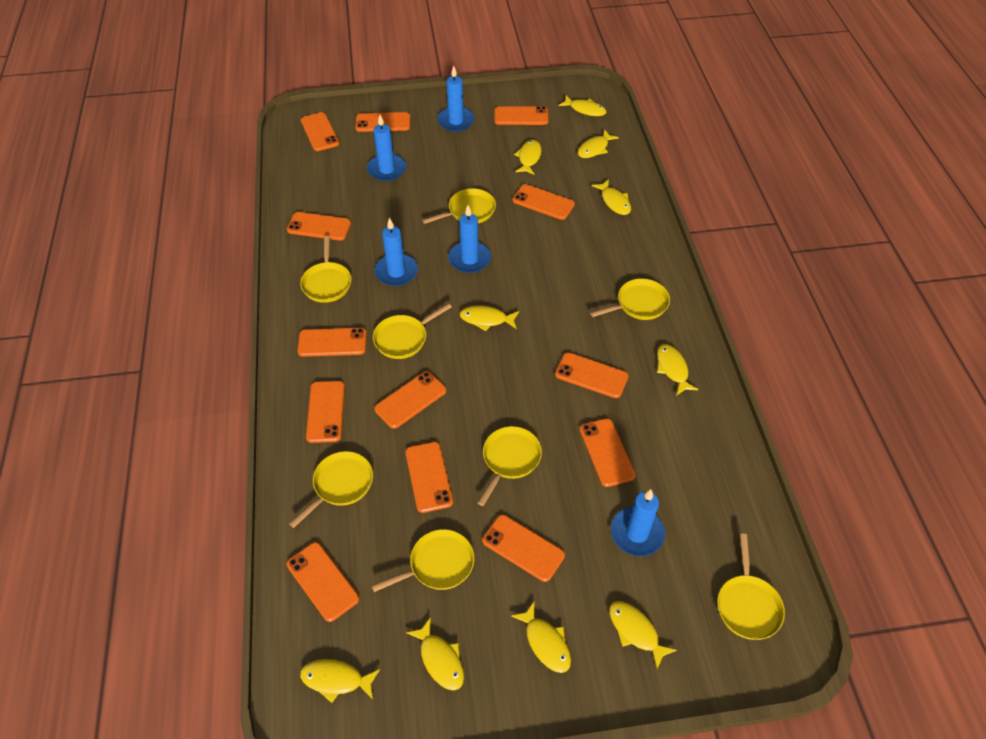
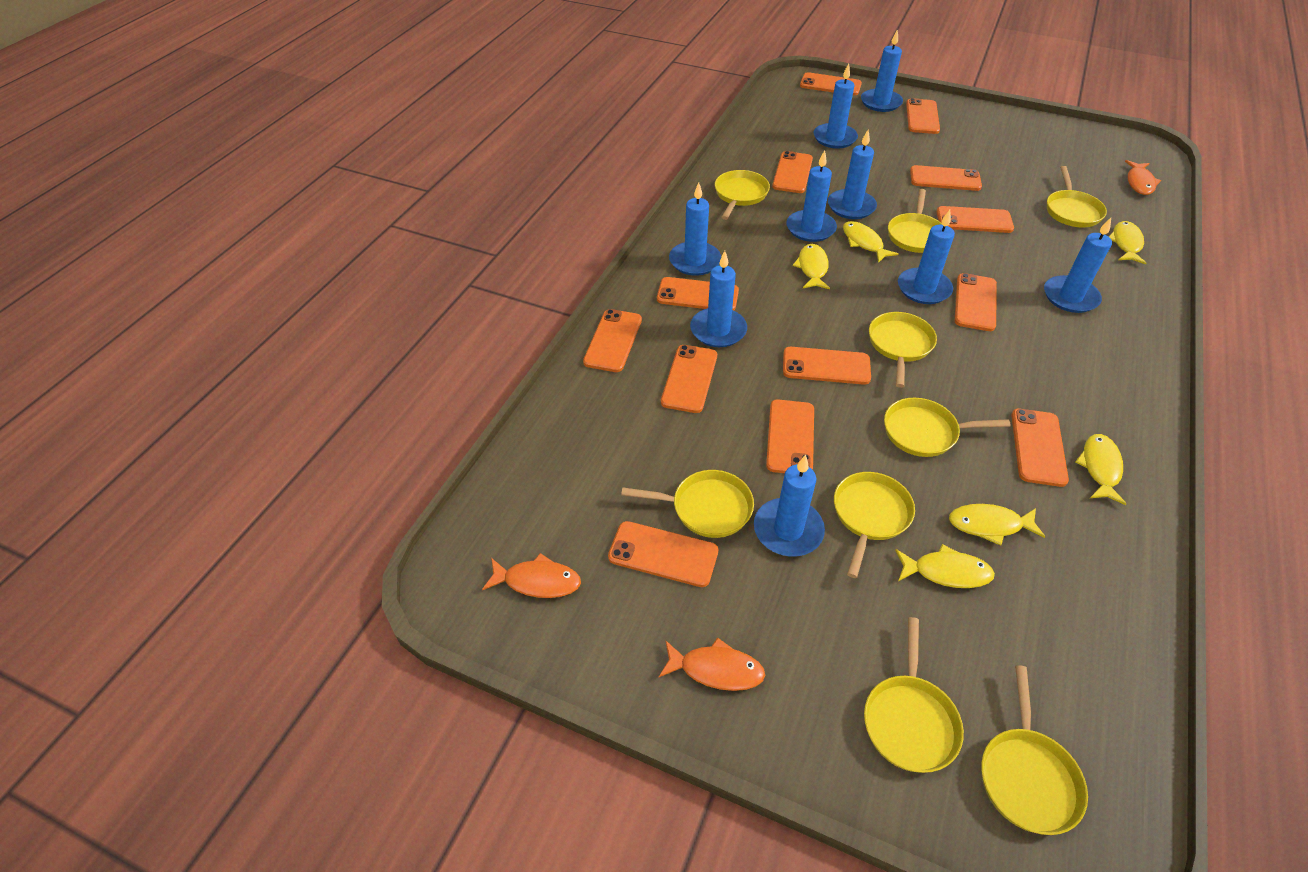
blue candle: 5 -> 9
orange fish: 0 -> 3
yellow fish: 10 -> 6
yellow pan: 8 -> 9

